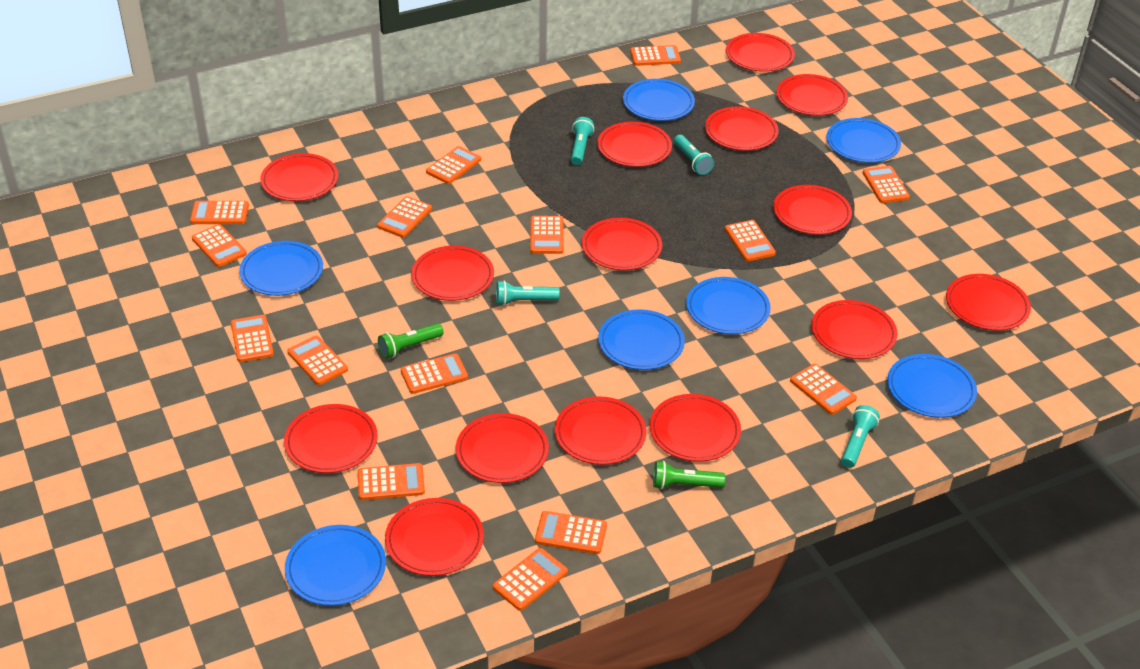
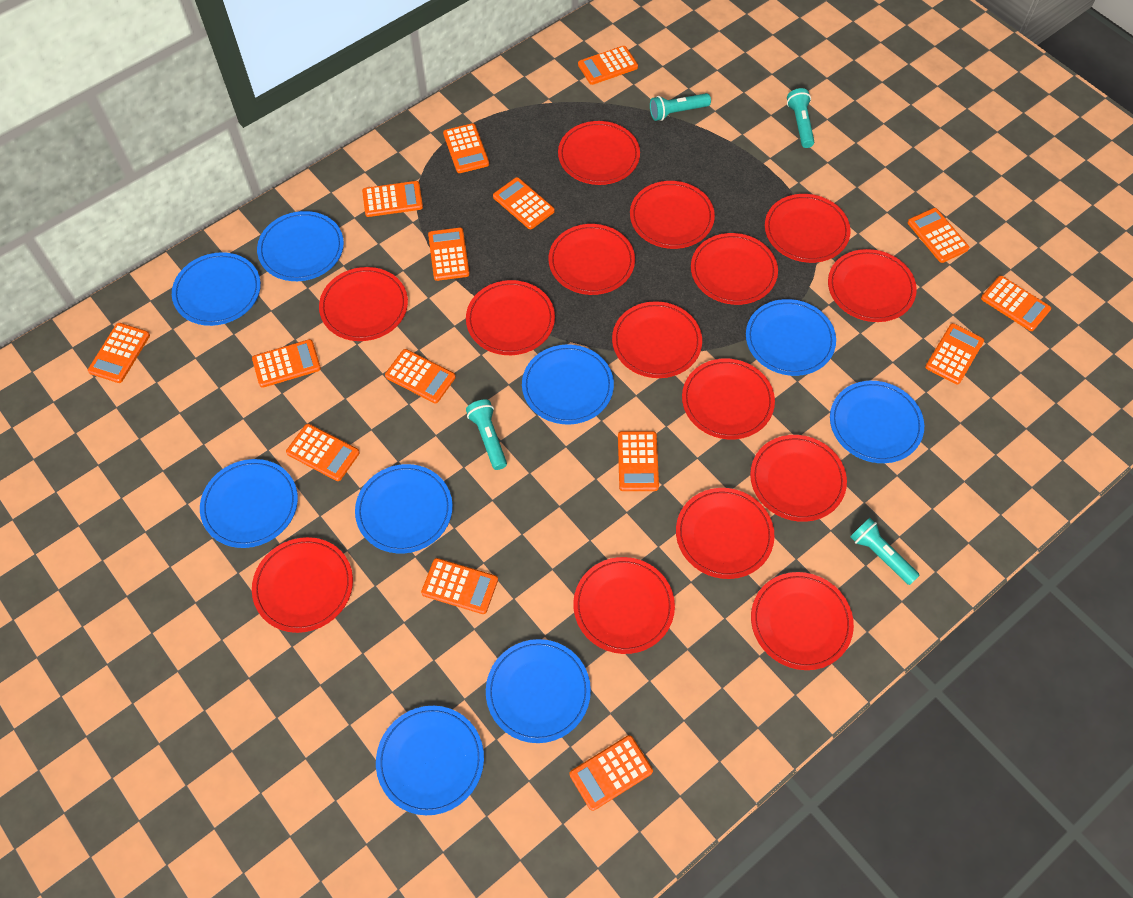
blue plate: 7 -> 9
green flashlight: 2 -> 0

